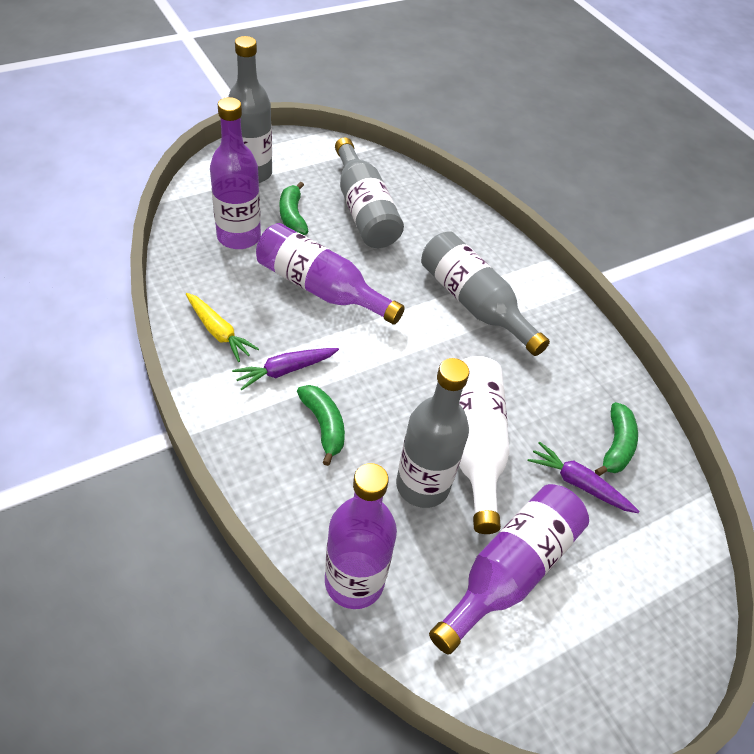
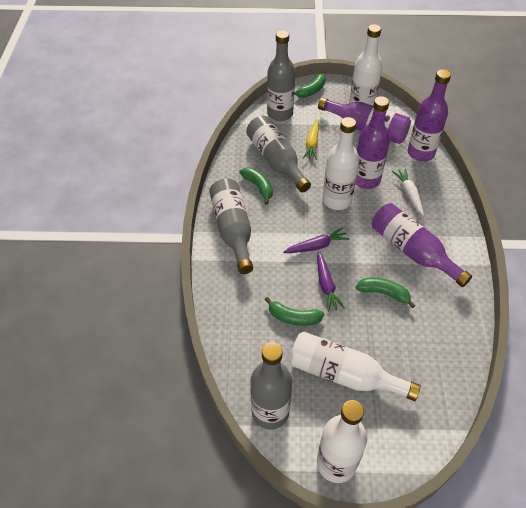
green banana: 3 -> 4
white bottle: 1 -> 4
white carrot: 0 -> 1

